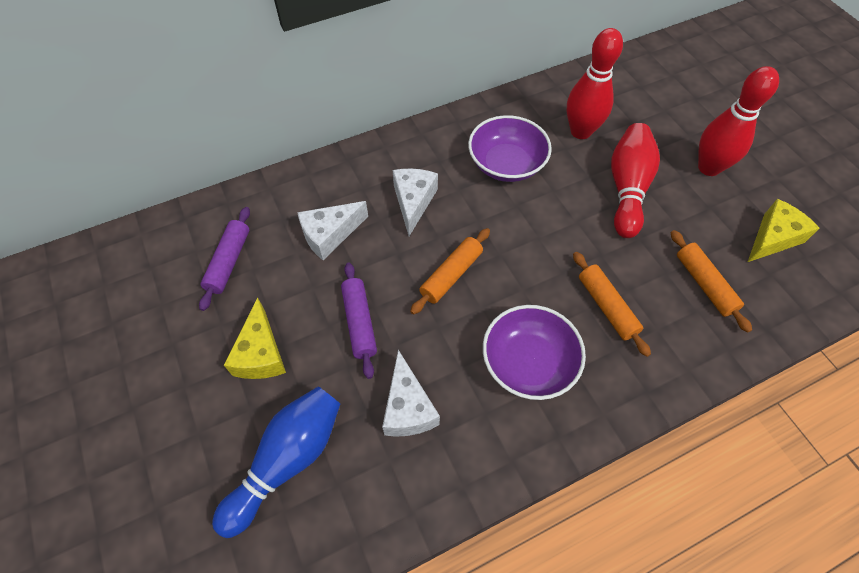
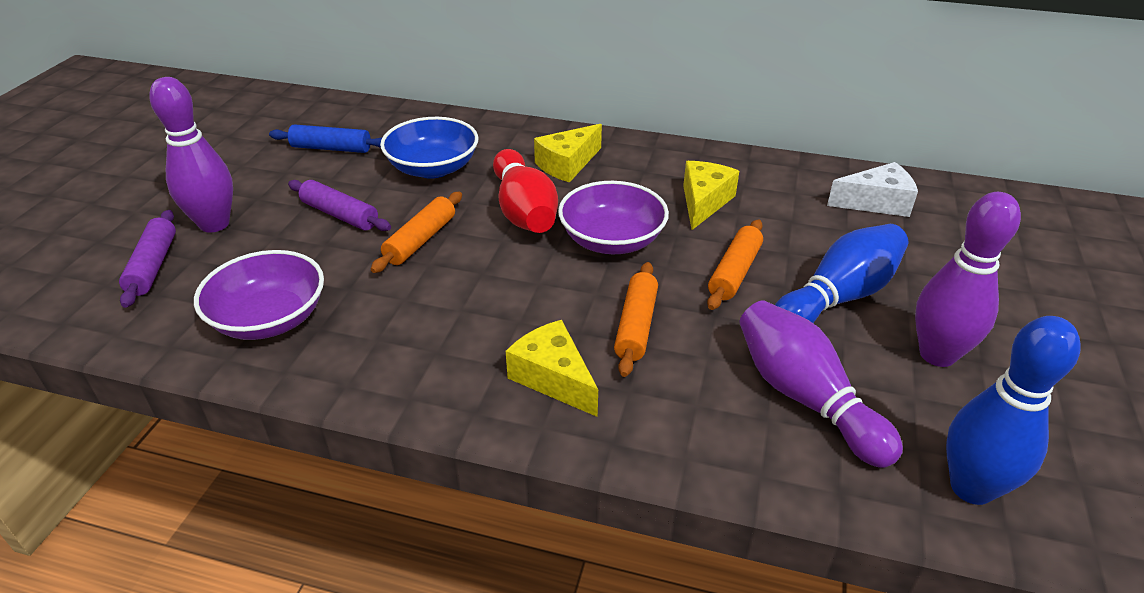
blue bowl: 0 -> 1
blue bowling pin: 1 -> 2
blue rolling pin: 0 -> 1
purple bowling pin: 0 -> 3
red bowling pin: 3 -> 1
white cheese: 3 -> 1
yellow cheese: 2 -> 3

